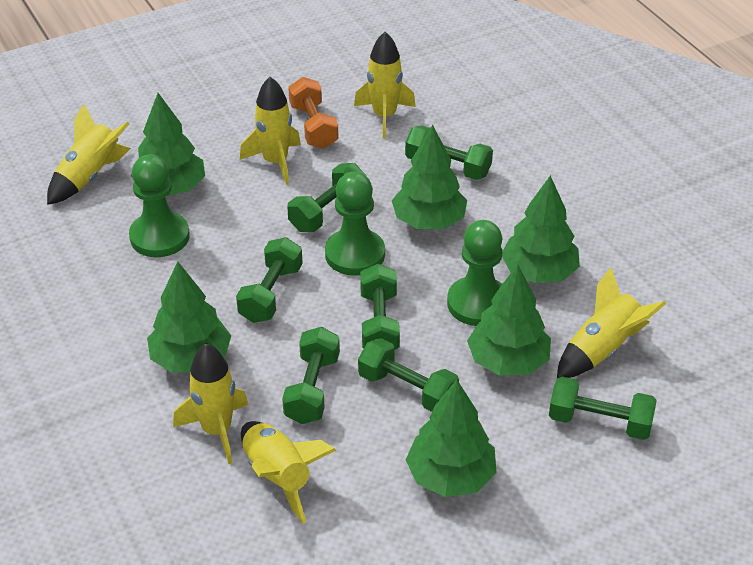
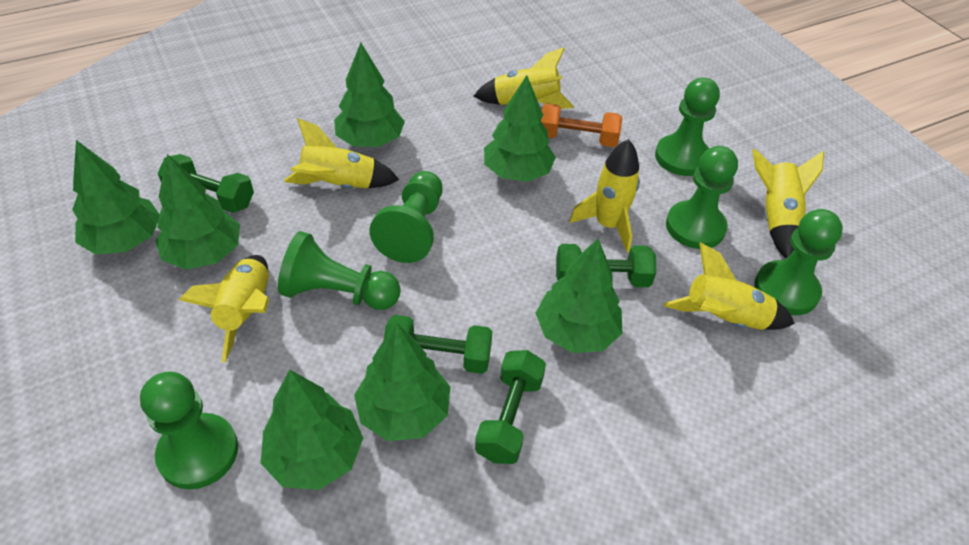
green dumbbell: 7 -> 4
green pawn: 3 -> 6
green tree: 6 -> 7

